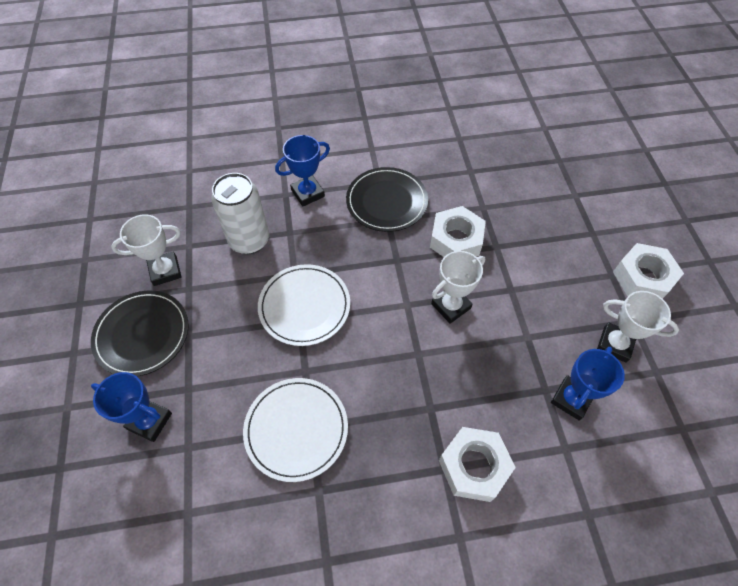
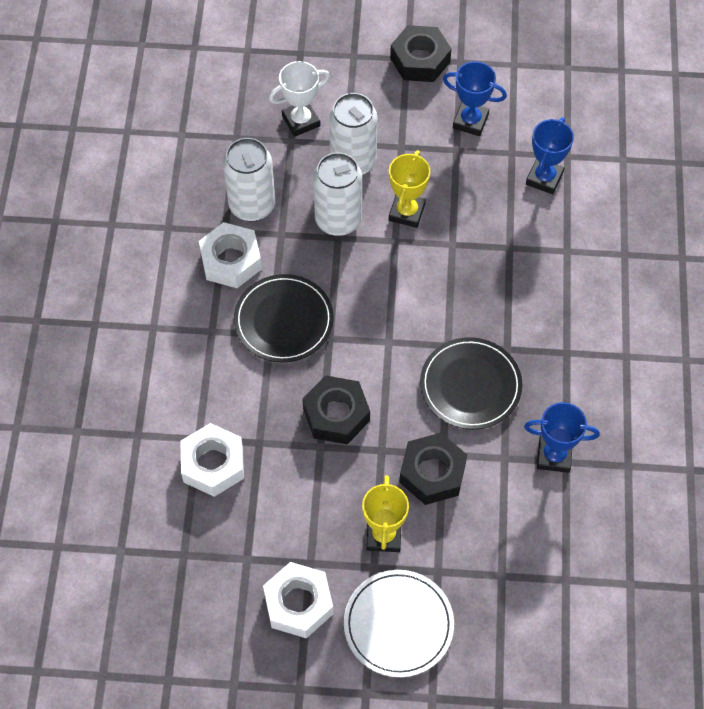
black nut: 0 -> 3
white can: 1 -> 3
white plate: 2 -> 1
white trophy: 3 -> 1
yellow trophy: 0 -> 2

